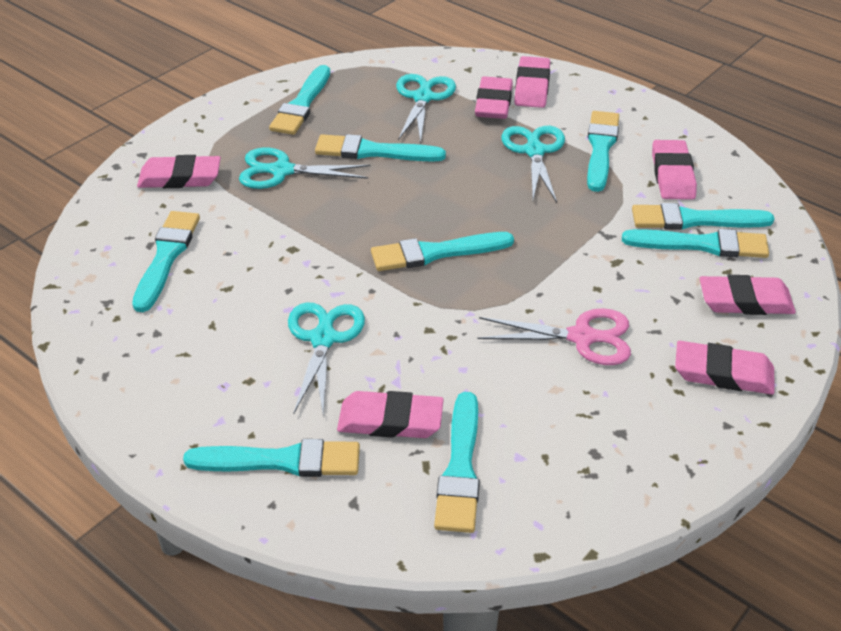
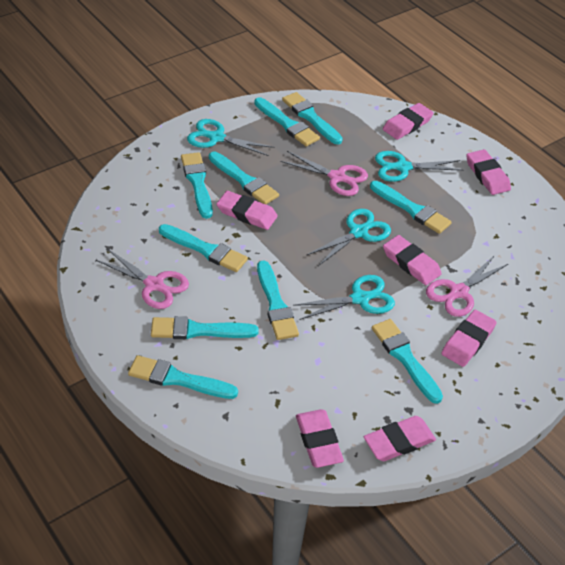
pink scissors: 1 -> 3
turquoise brush: 9 -> 10

